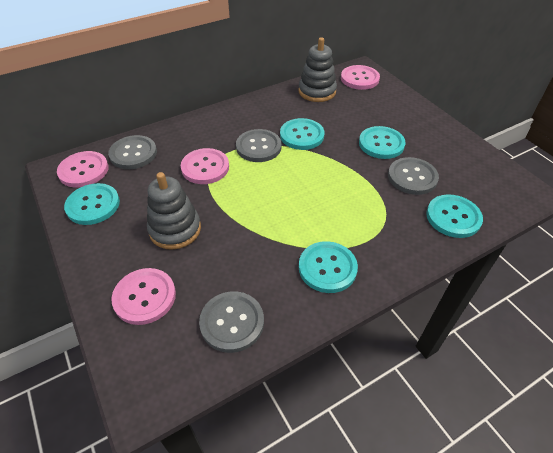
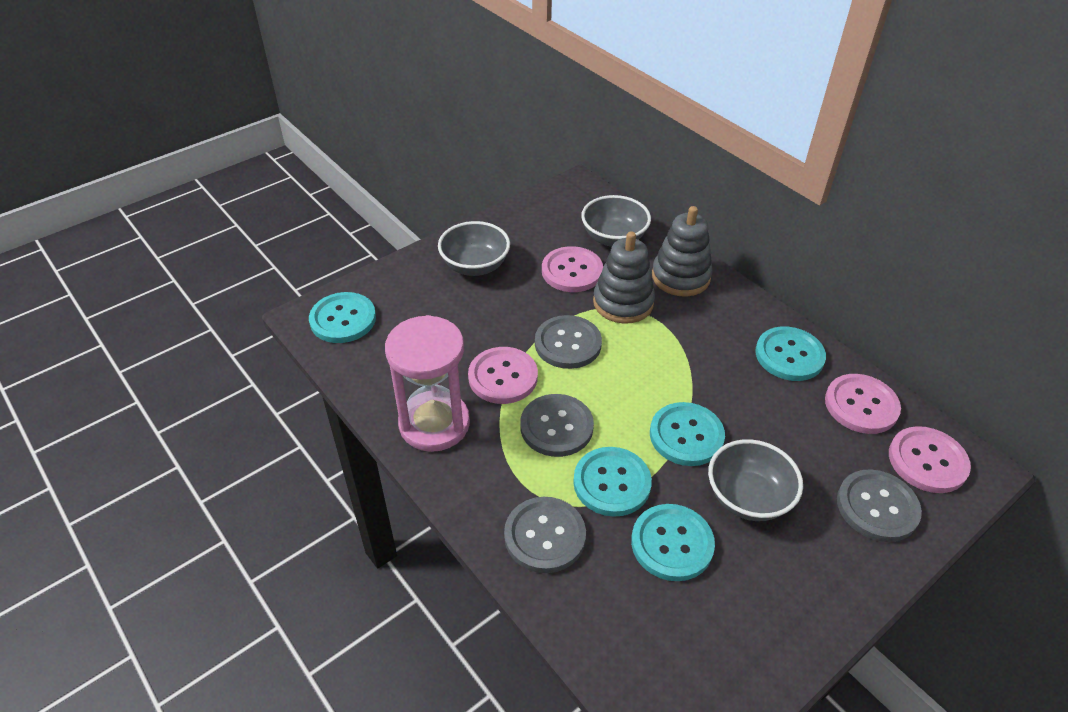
grey bowl: 0 -> 3
pink hourglass: 0 -> 1

